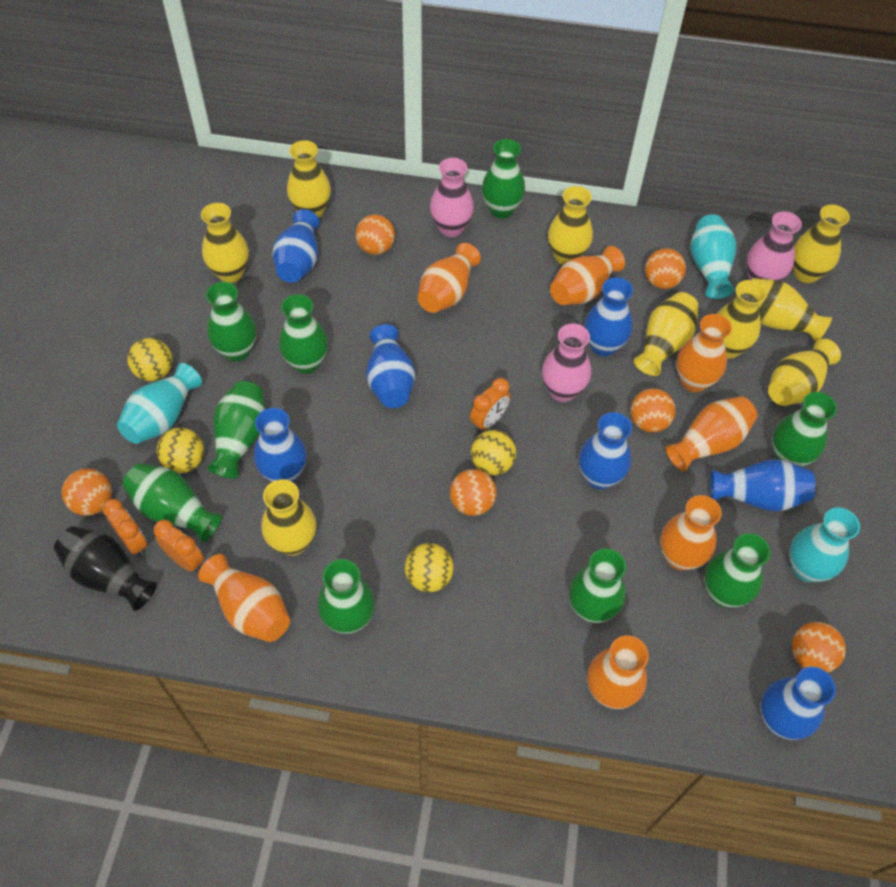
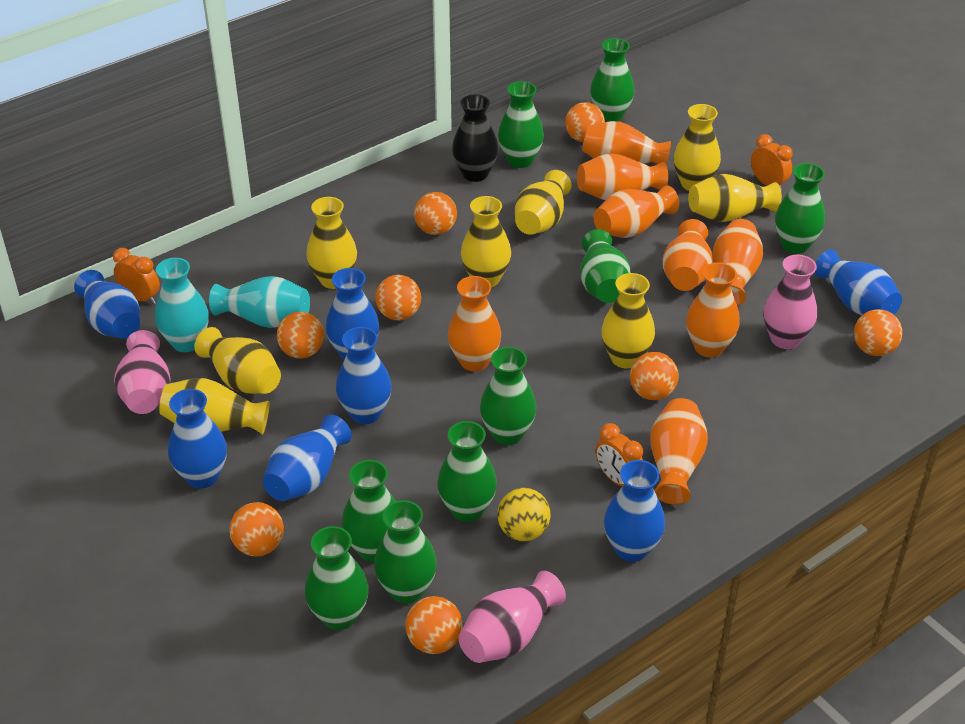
orange ball: 6 -> 8
orange vase: 7 -> 8
turquoise vase: 3 -> 2
yellow ball: 4 -> 1
yellow vase: 9 -> 8

